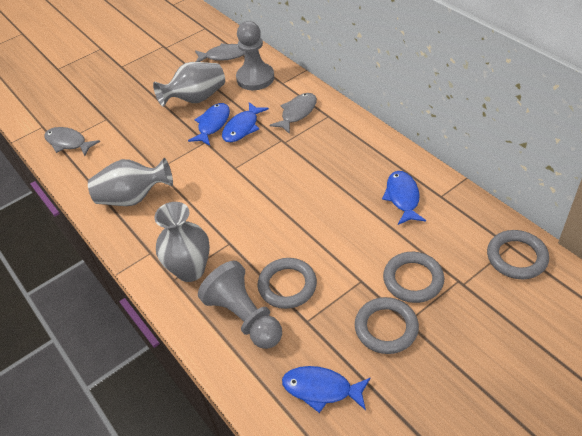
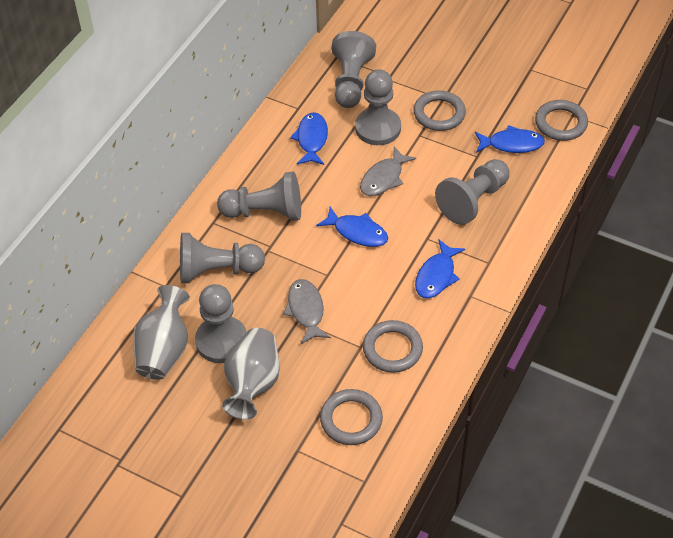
grey fish: 3 -> 2
grey pawn: 2 -> 6
grey vase: 3 -> 2

